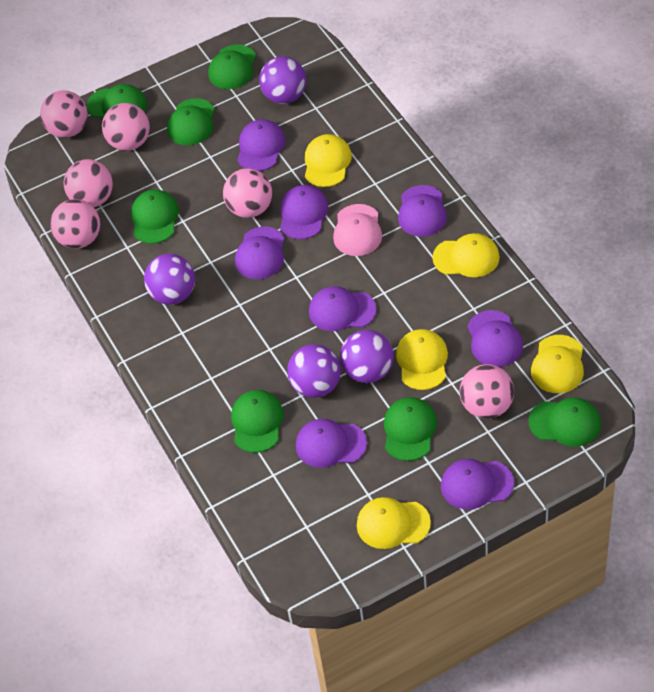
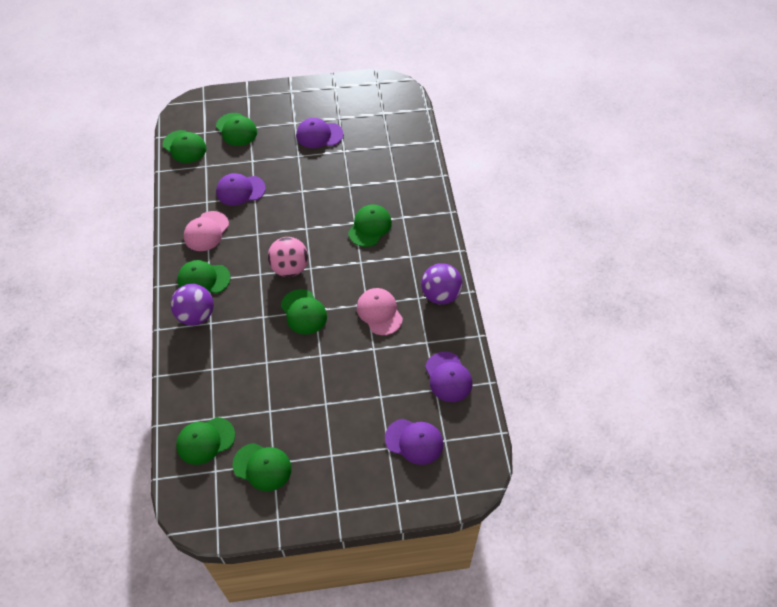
pink ball: 6 -> 1
pink cap: 1 -> 2
purple ball: 4 -> 2
purple cap: 8 -> 4
yellow cap: 5 -> 0

